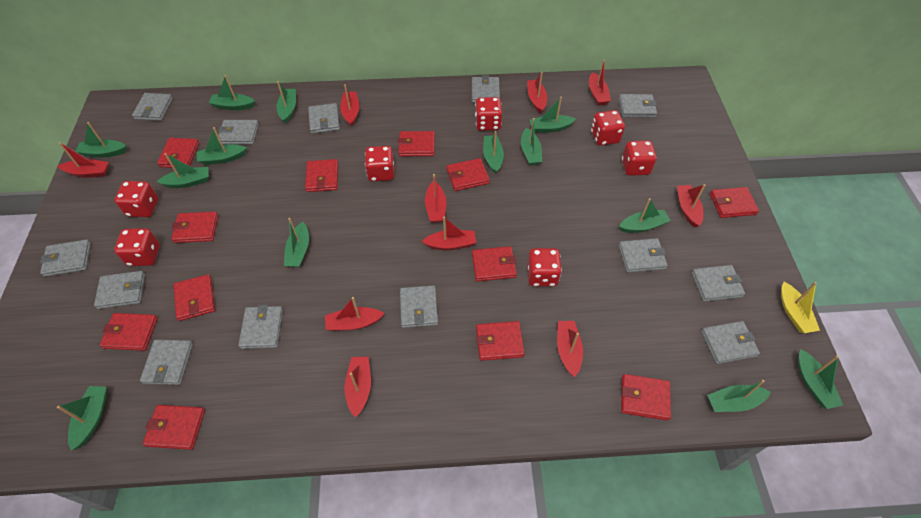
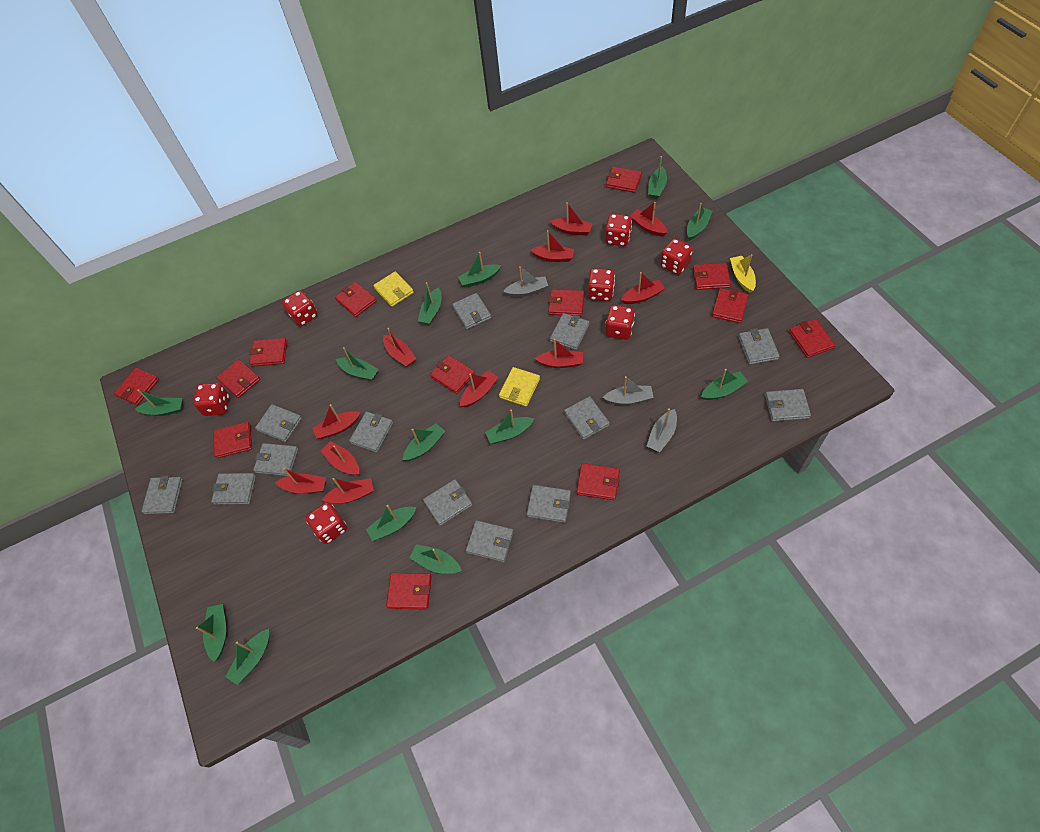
grey boat: 0 -> 3
red boat: 10 -> 11
red wallet: 12 -> 13
yellow wallet: 0 -> 2

